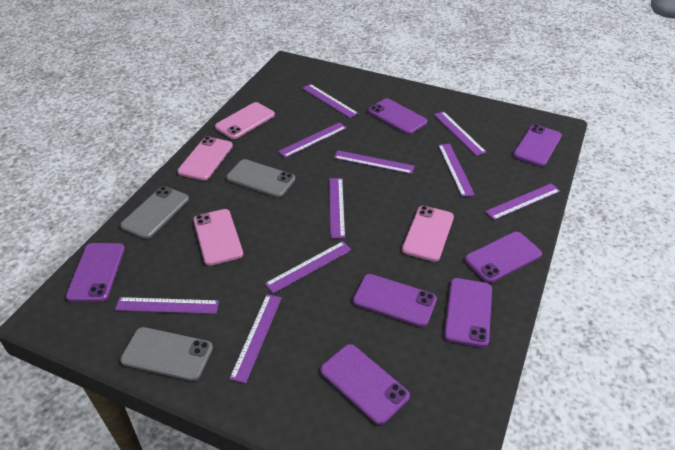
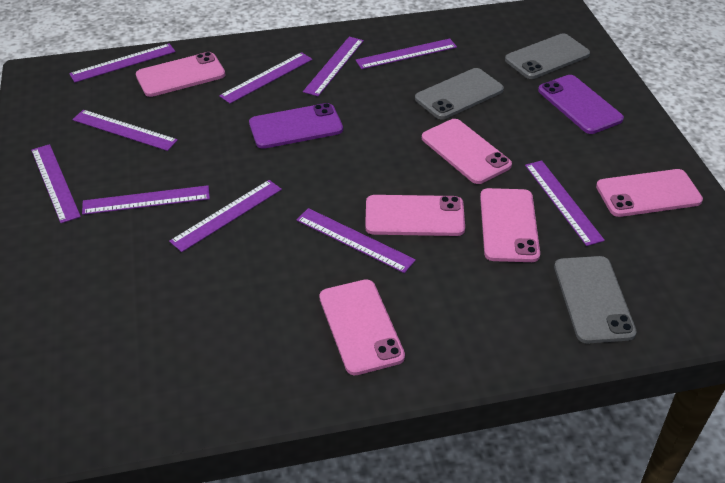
pink phone: 4 -> 6
purple phone: 7 -> 2

